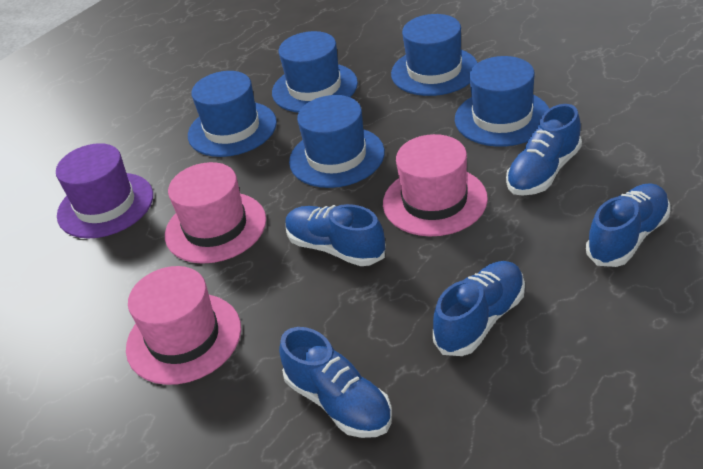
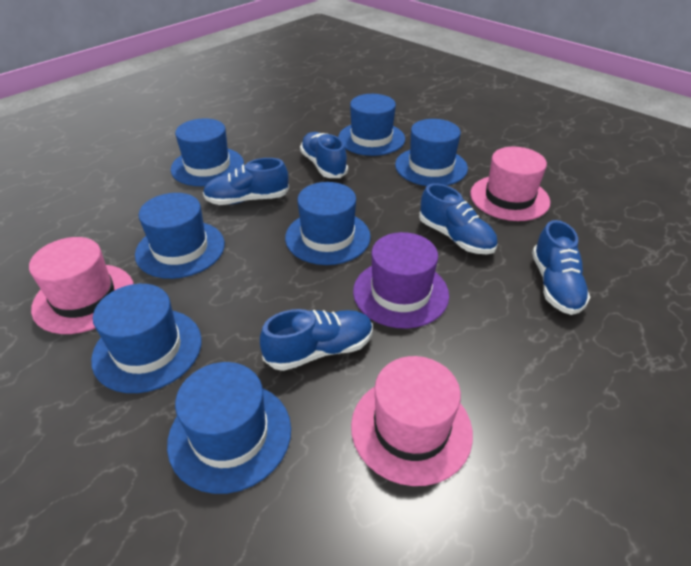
blue hat: 5 -> 7

